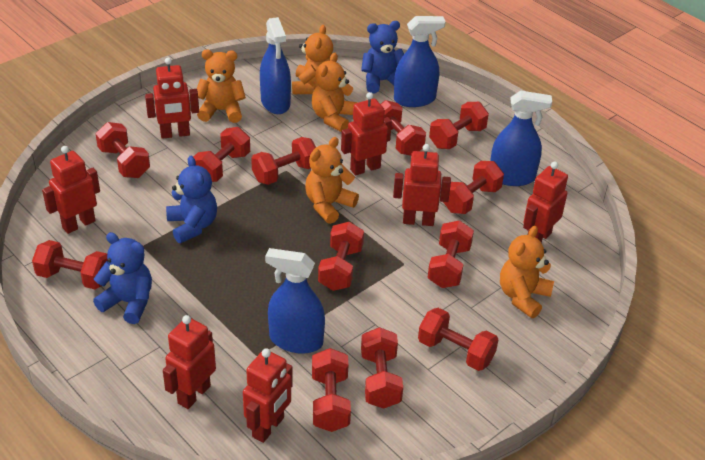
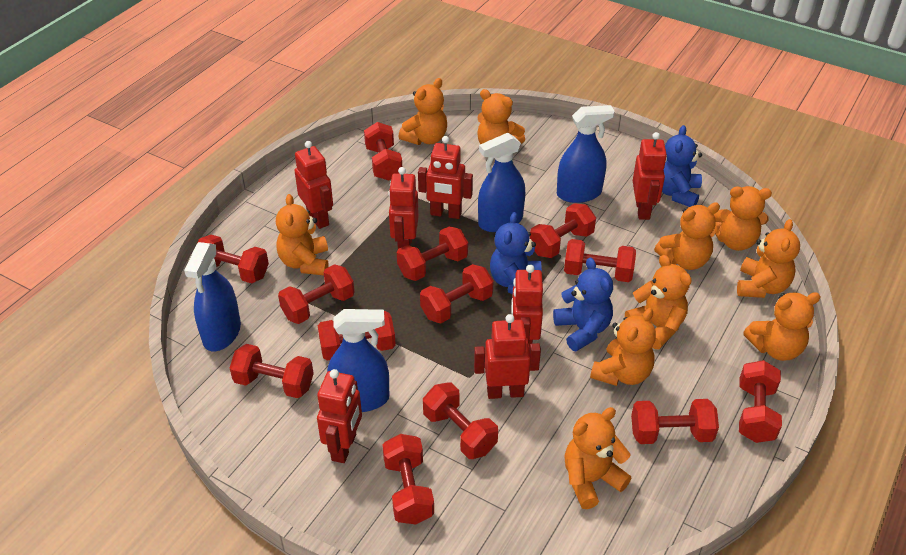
orange teddy bear: 5 -> 10
red dumbbell: 12 -> 13

